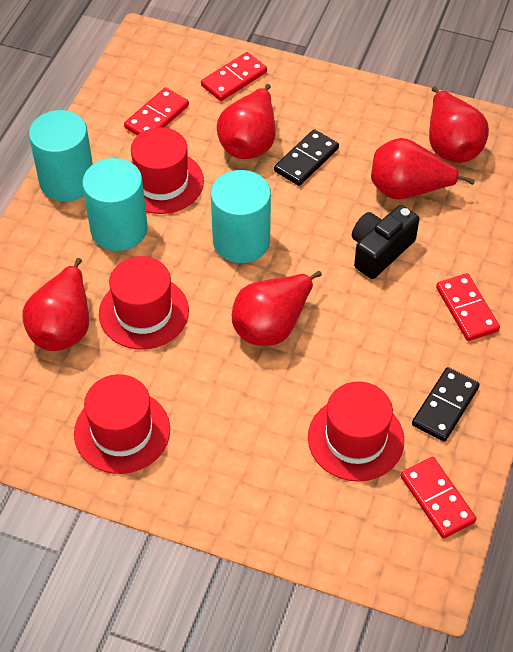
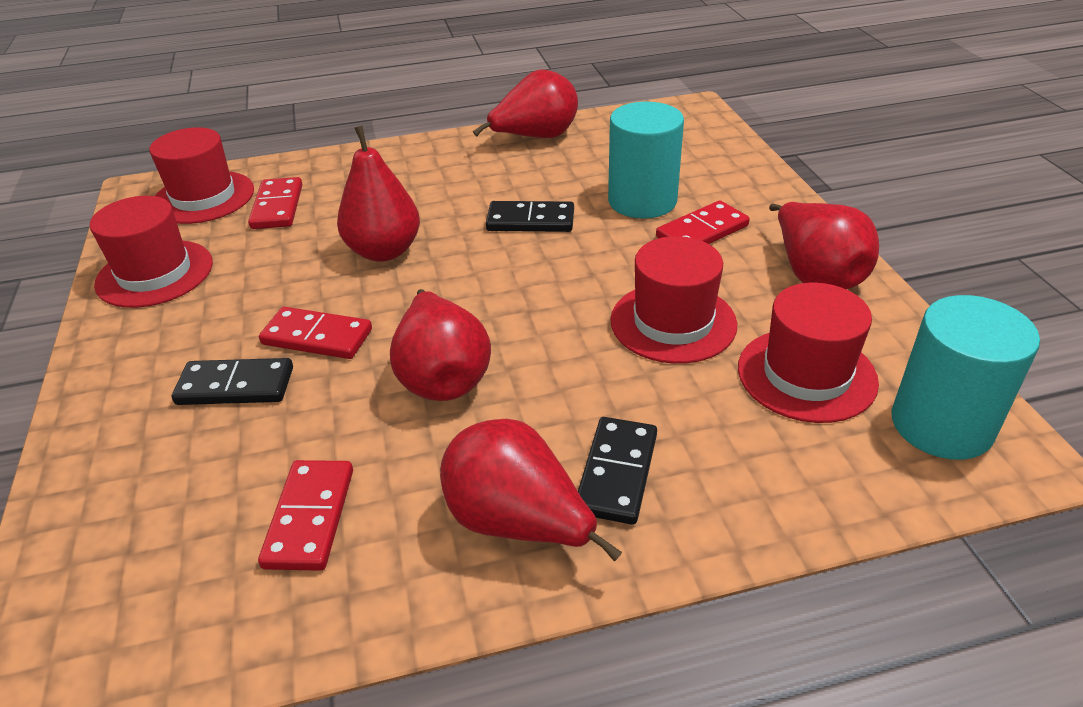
black camera: 1 -> 0
black domino: 2 -> 3
turquoise cylinder: 3 -> 2

